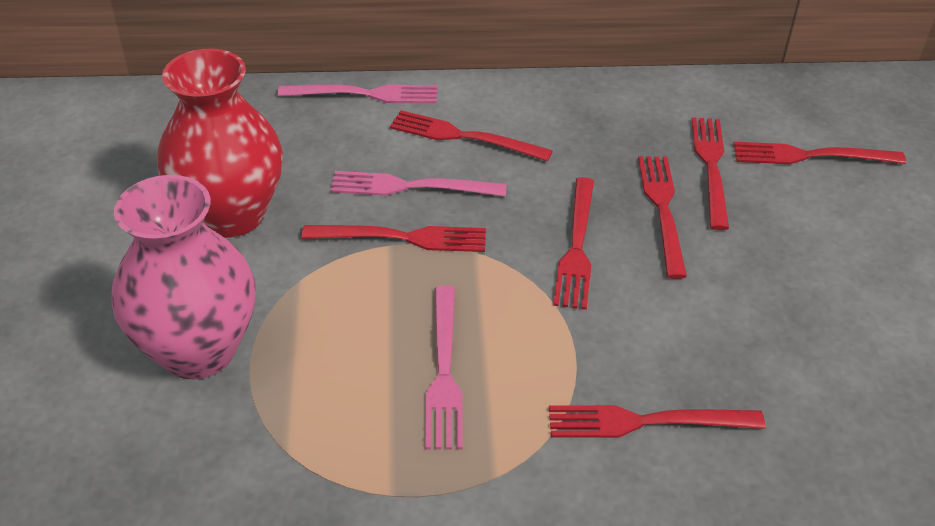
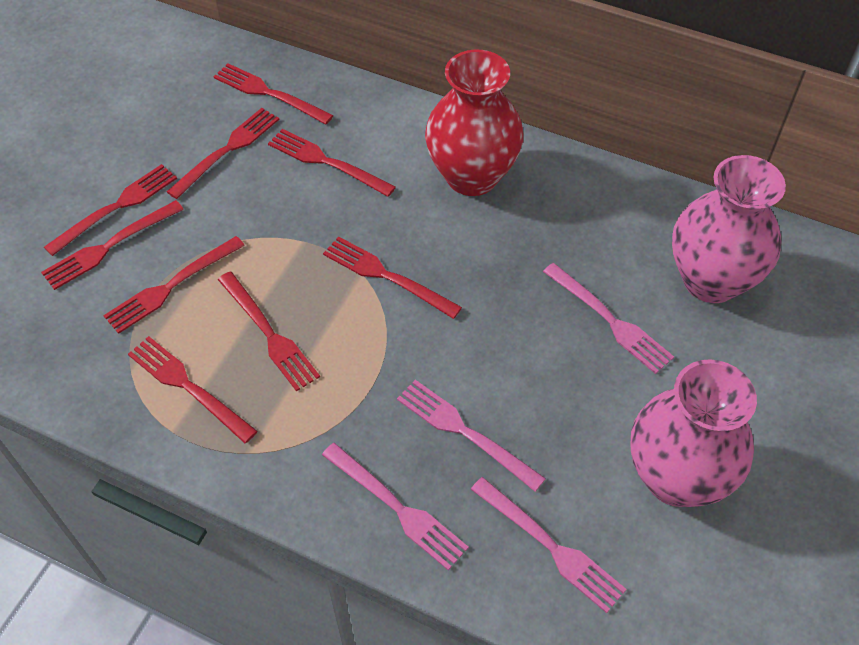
pink fork: 3 -> 4
pink vase: 1 -> 2
red fork: 7 -> 9

